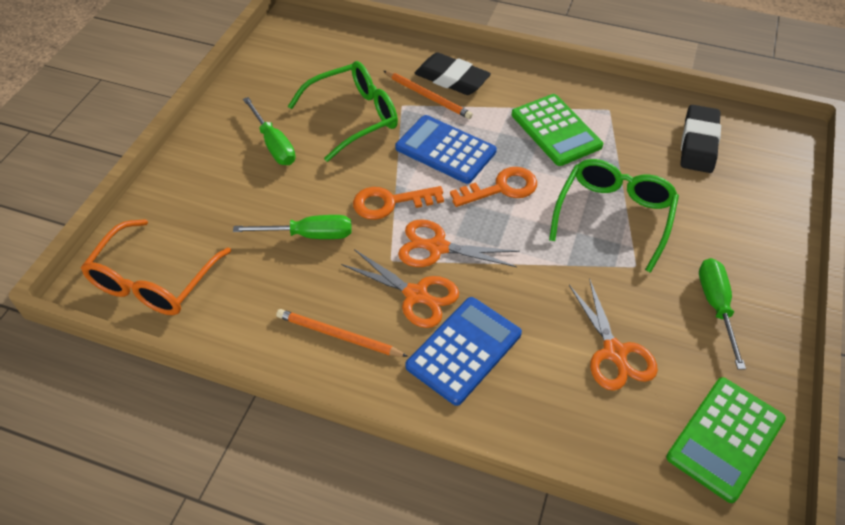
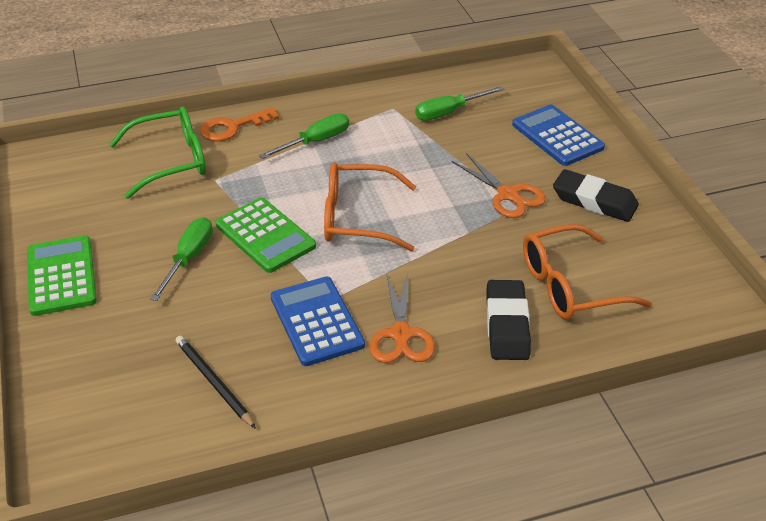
black pencil: 0 -> 1
green glasses: 2 -> 1
orange glasses: 1 -> 2
orange key: 2 -> 1
orange pencil: 2 -> 0
orange scissors: 3 -> 2

